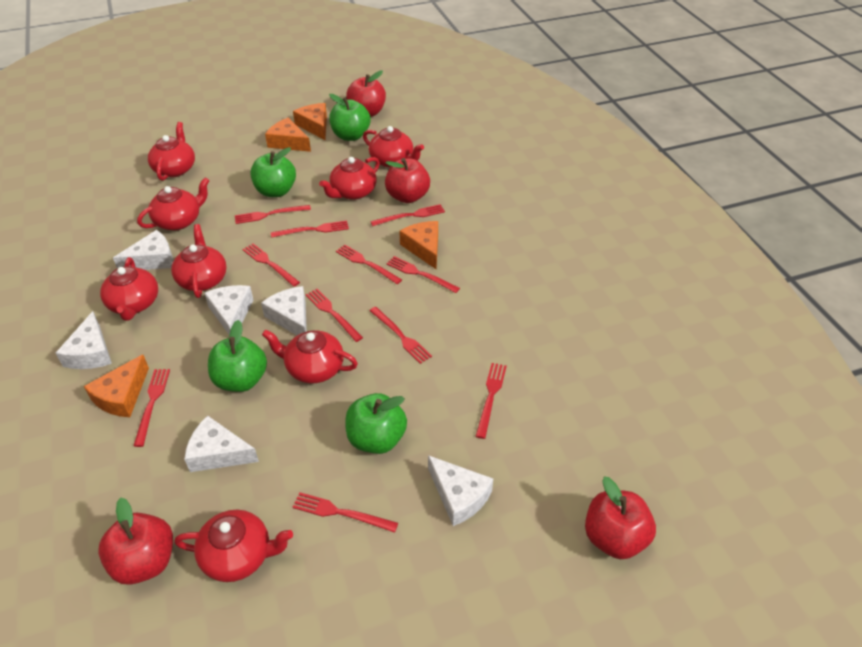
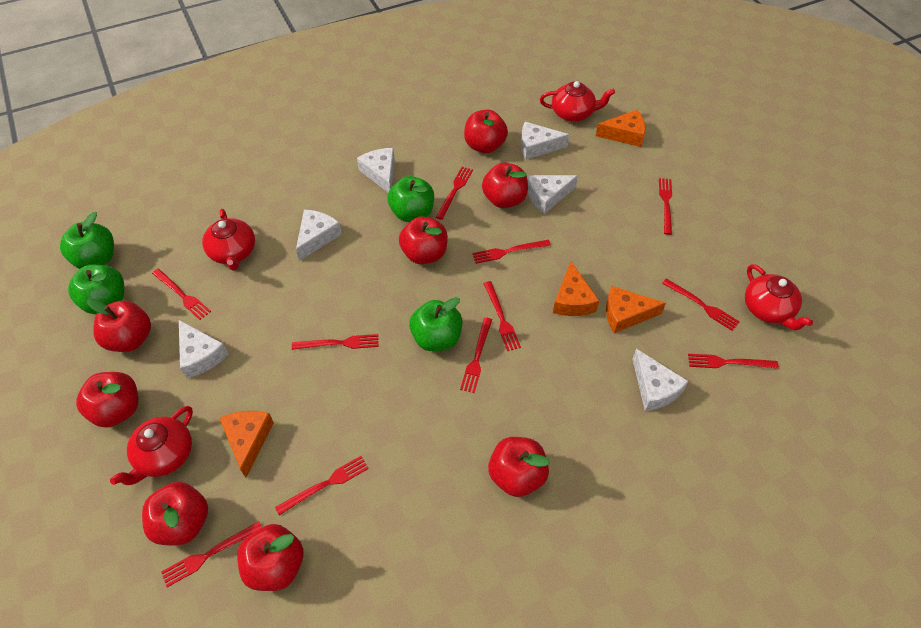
red apple: 4 -> 8
red teapot: 8 -> 4

